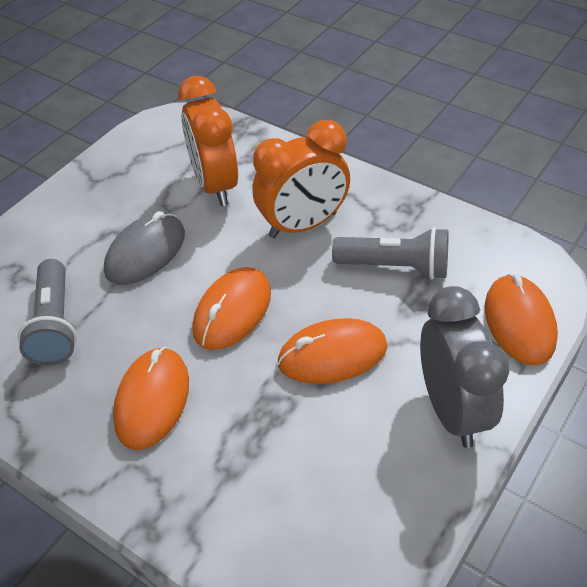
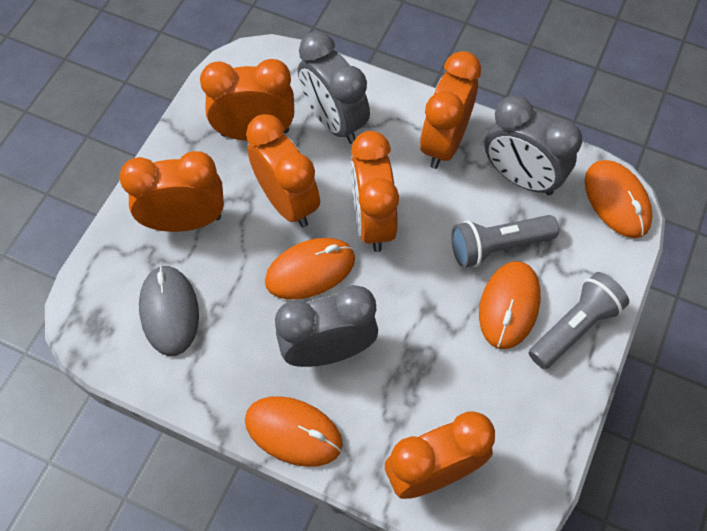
grey clock: 1 -> 3
orange clock: 2 -> 6

